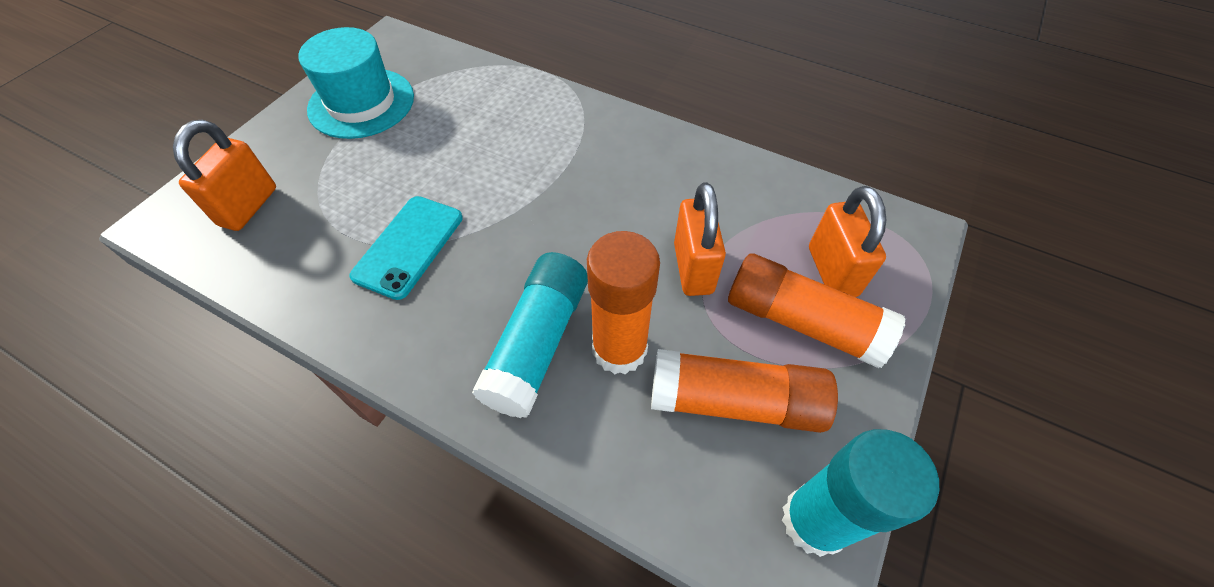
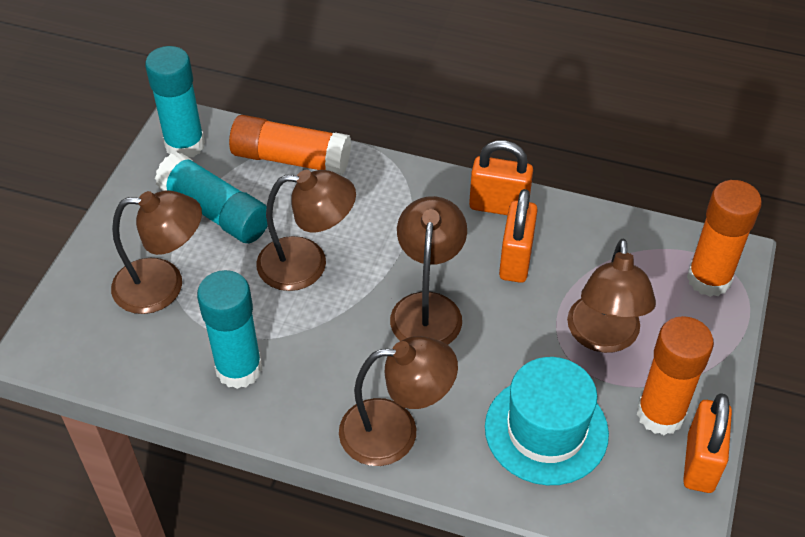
brown lamp: 0 -> 5
turquoise glue stick: 2 -> 3
turquoise phone: 1 -> 0

